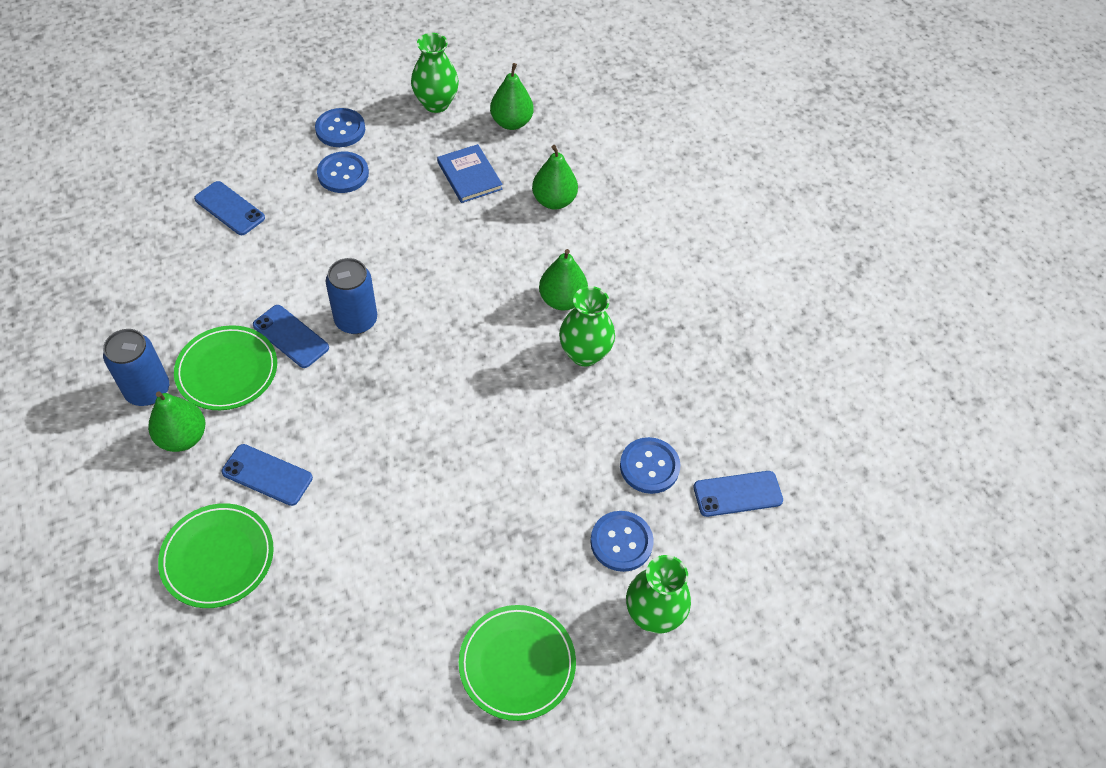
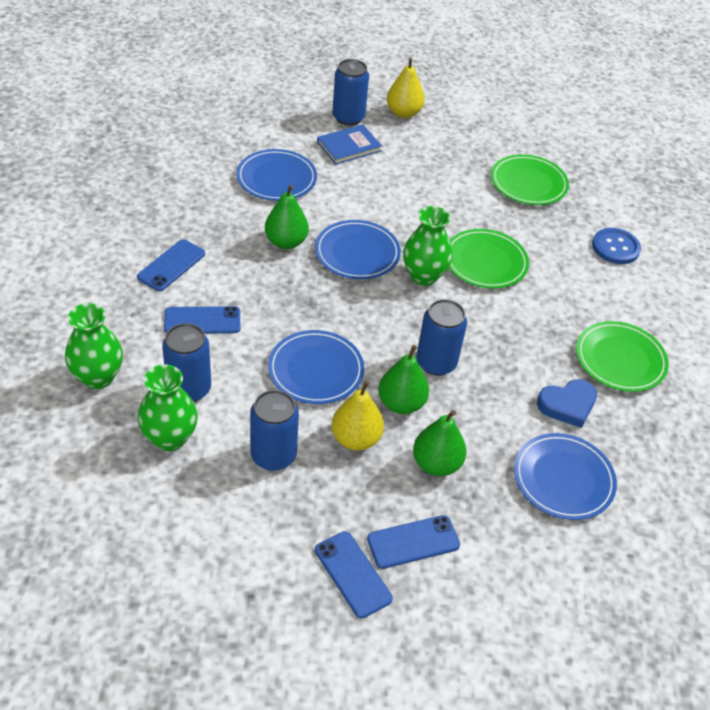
blue button: 4 -> 1
blue can: 2 -> 4
blue heart: 0 -> 1
blue plate: 0 -> 4
green pear: 4 -> 3
yellow pear: 0 -> 2

